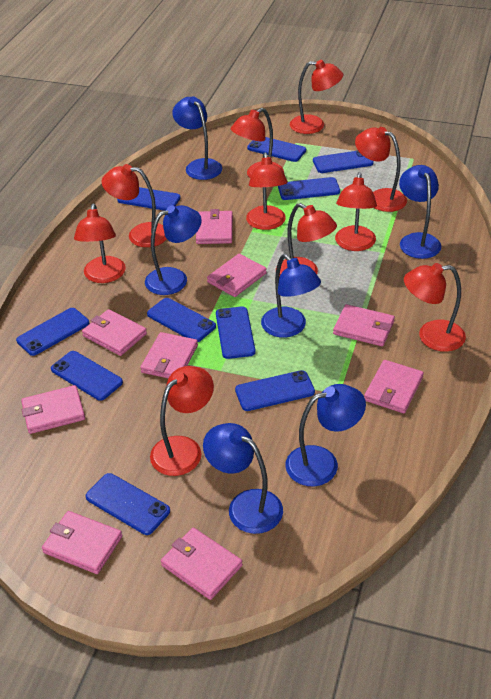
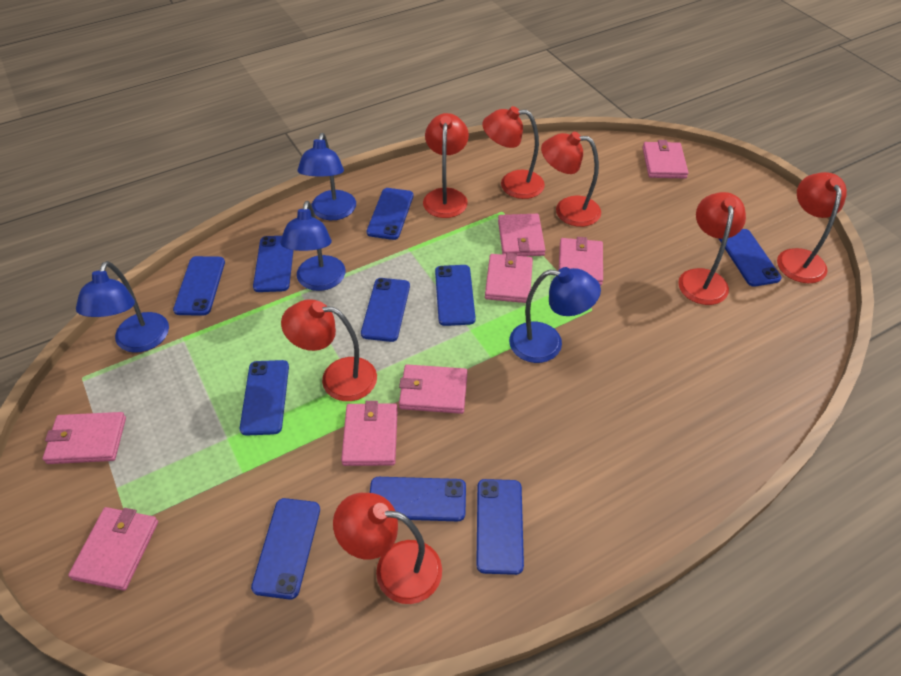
blue lamp: 6 -> 4
pink wallet: 9 -> 8
red lamp: 10 -> 7

